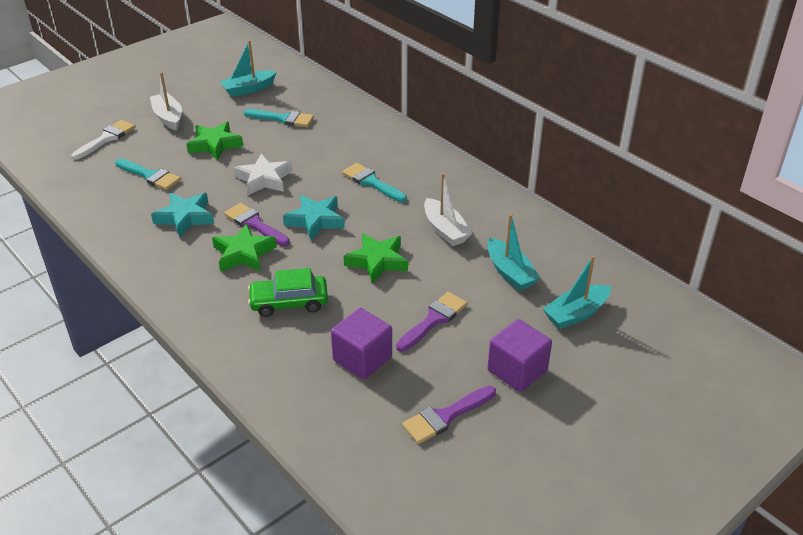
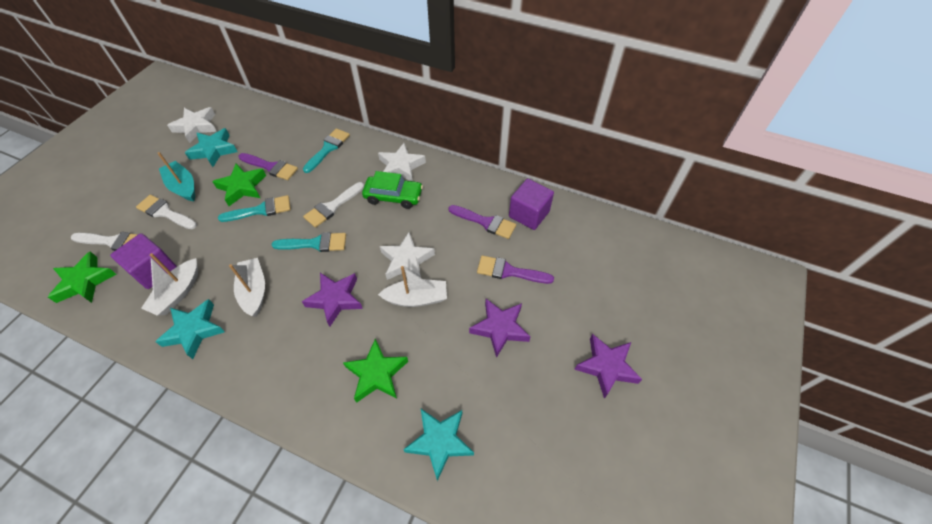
purple star: 0 -> 3
turquoise boat: 3 -> 1
turquoise star: 2 -> 3
white boat: 2 -> 3
white brush: 1 -> 3
white star: 1 -> 3

